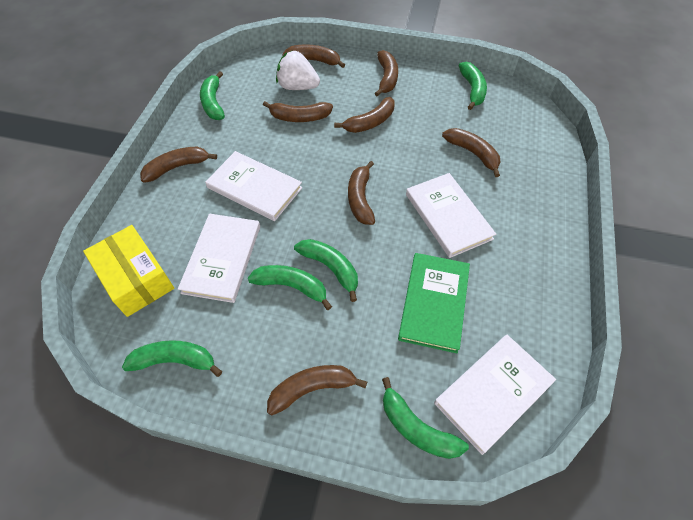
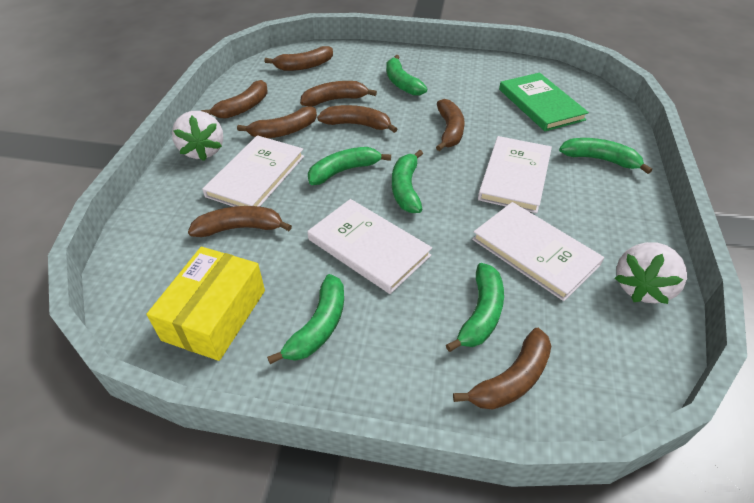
white strawberry: 1 -> 2

